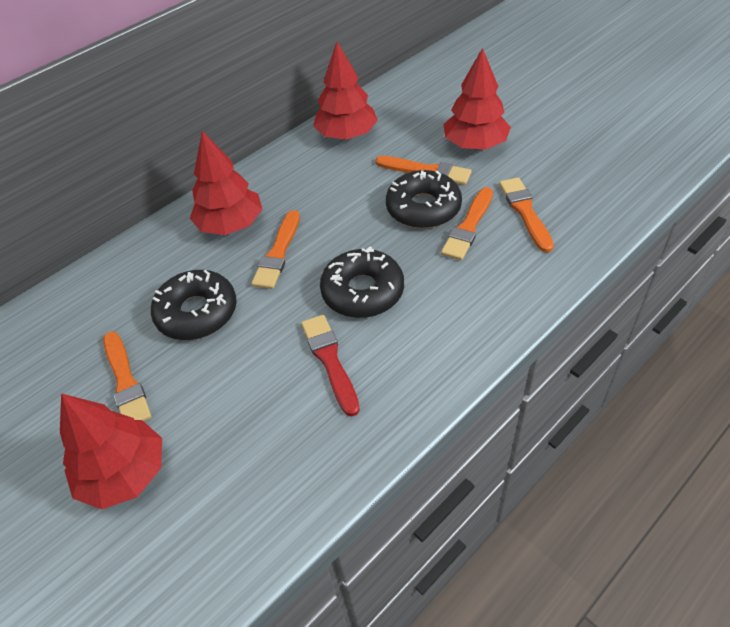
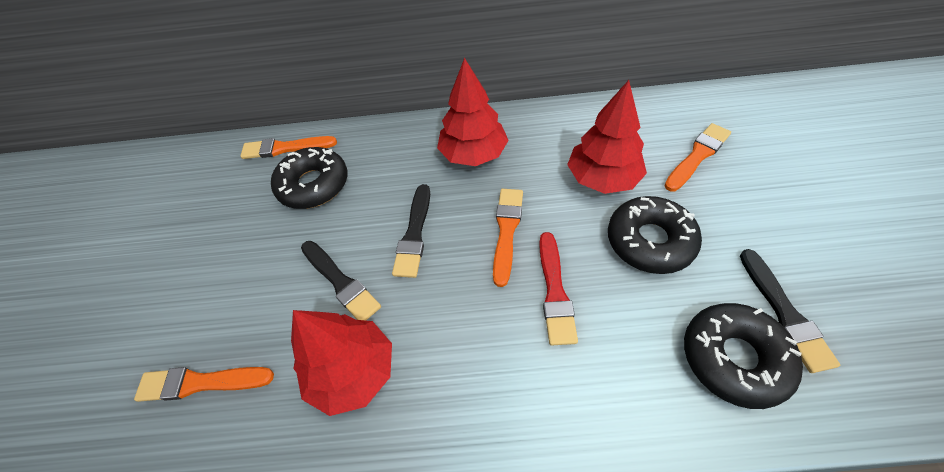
black brush: 0 -> 3
orange brush: 5 -> 4
red tree: 4 -> 3

